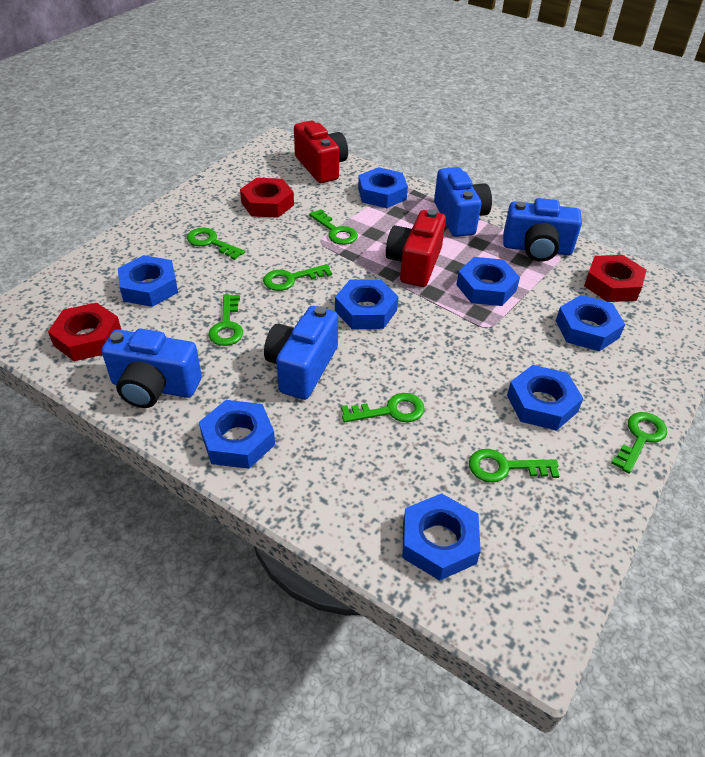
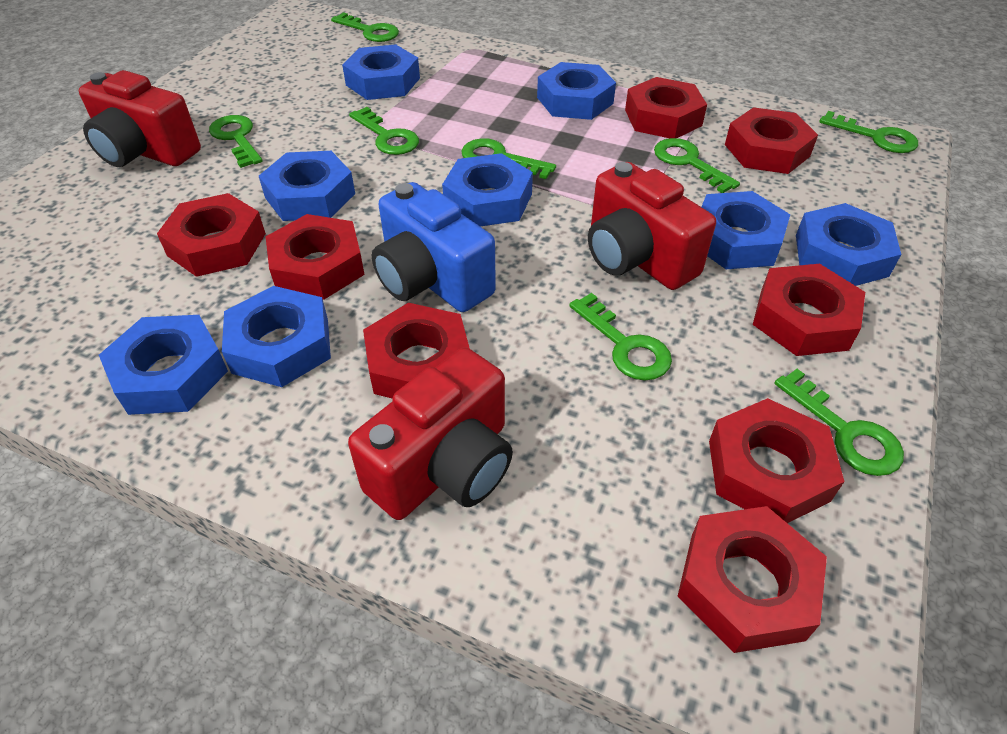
blue camera: 4 -> 1
green key: 7 -> 8
red camera: 2 -> 3
red nut: 3 -> 8

